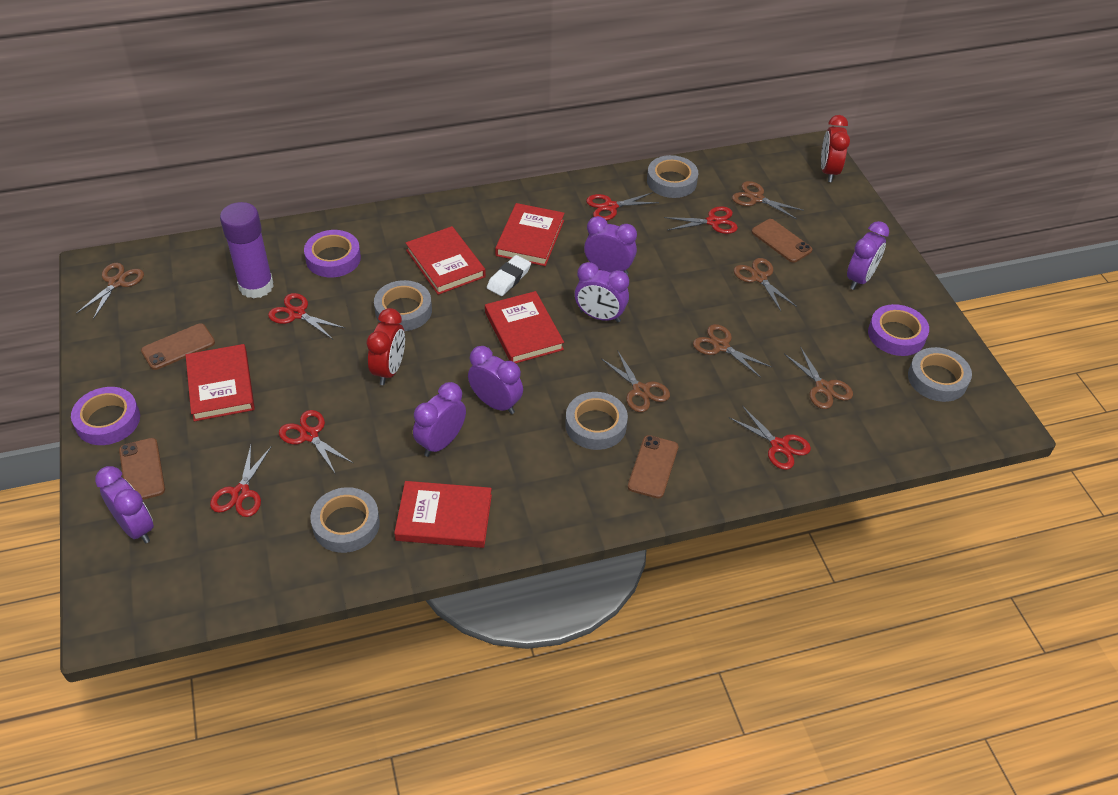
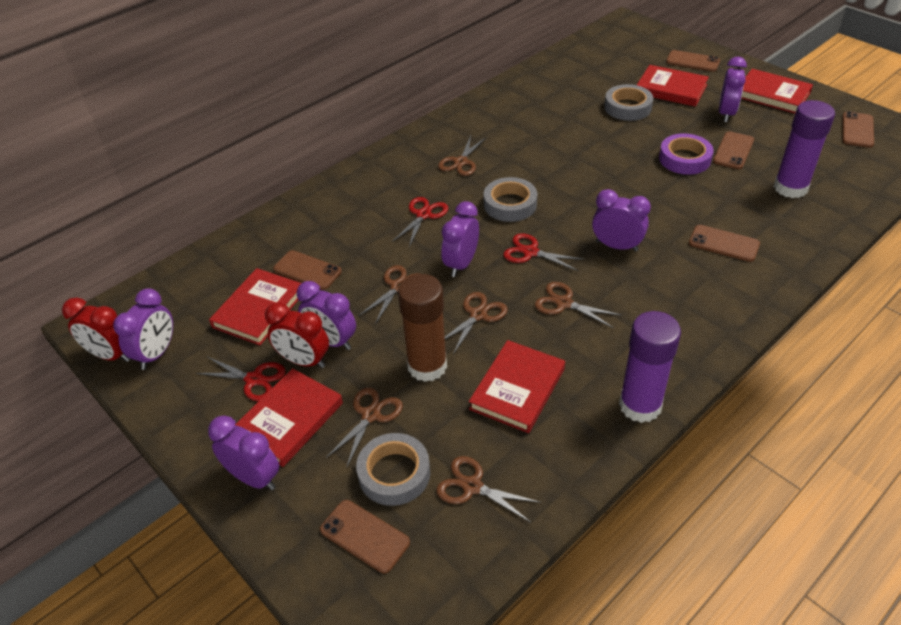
brown glue stick: 0 -> 1
brown phone: 4 -> 6
grey tape: 5 -> 3
purple glue stick: 1 -> 2
purple tape: 3 -> 1
red scissors: 6 -> 3
white eraser: 1 -> 0

